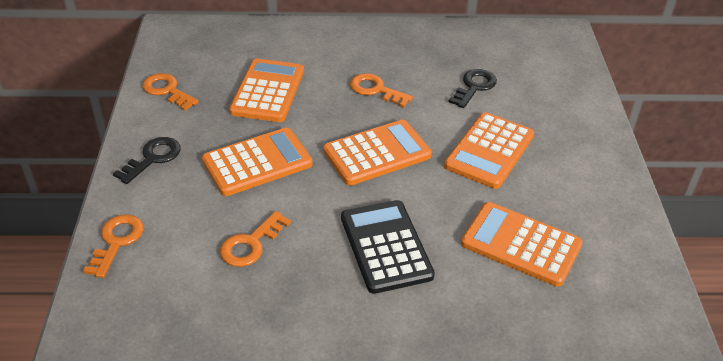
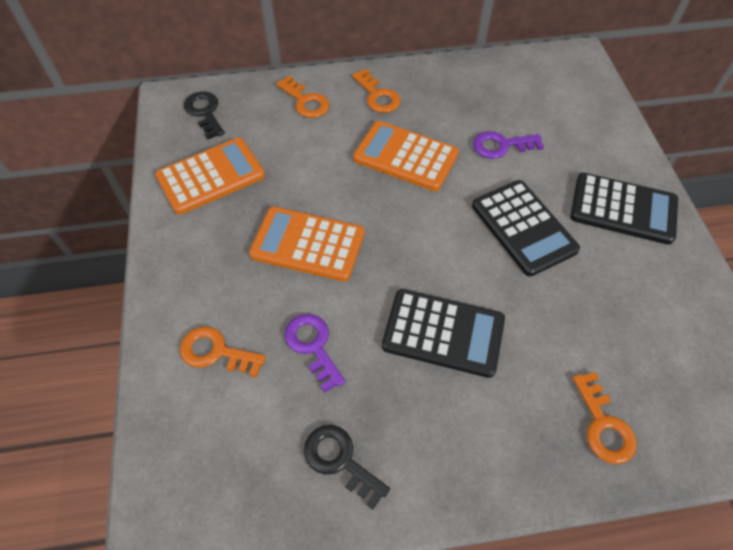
black calculator: 1 -> 3
orange calculator: 5 -> 3
purple key: 0 -> 2

